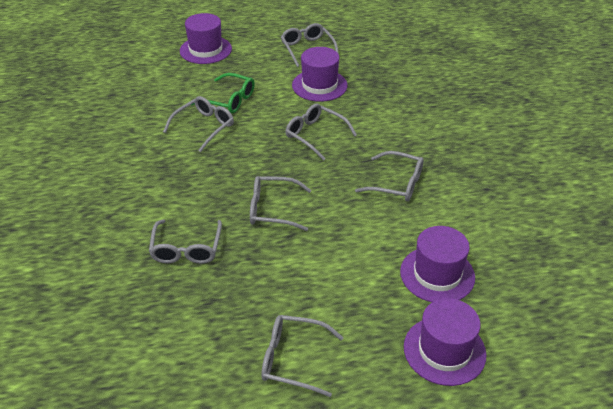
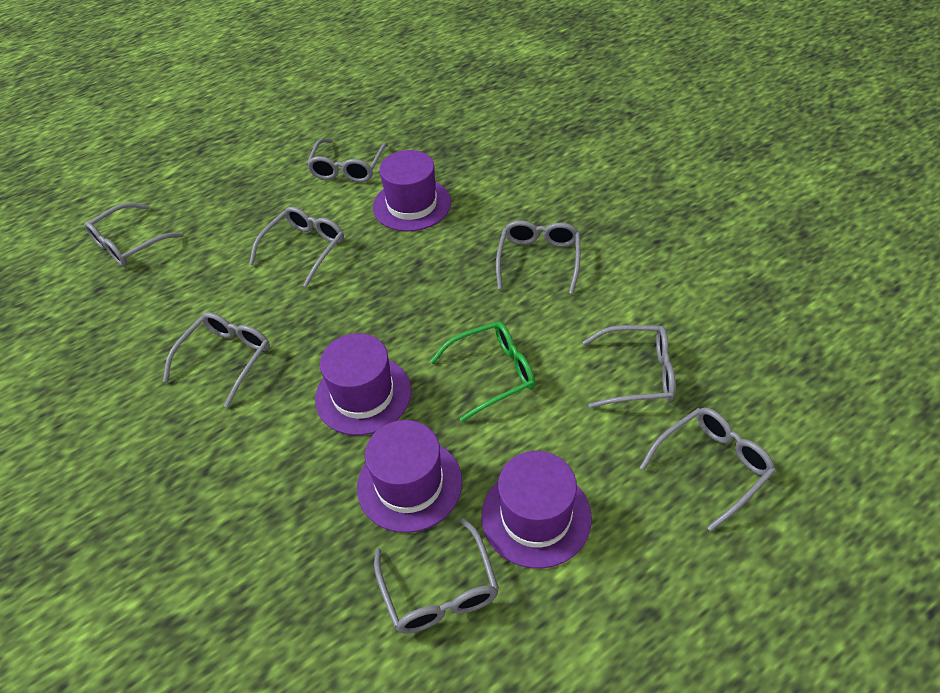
grey glasses: 7 -> 8

